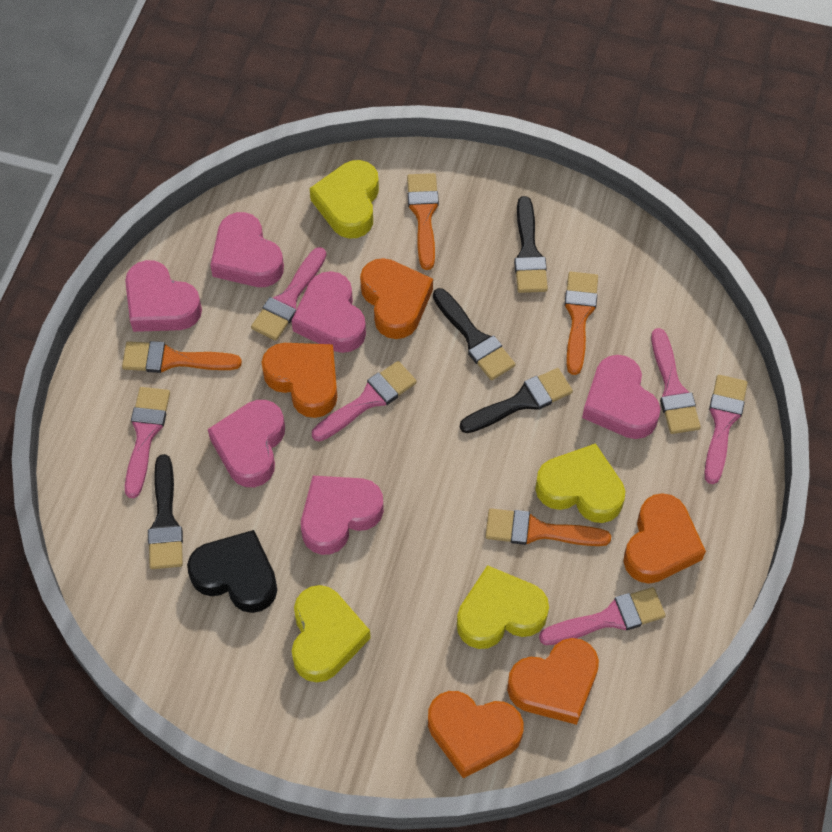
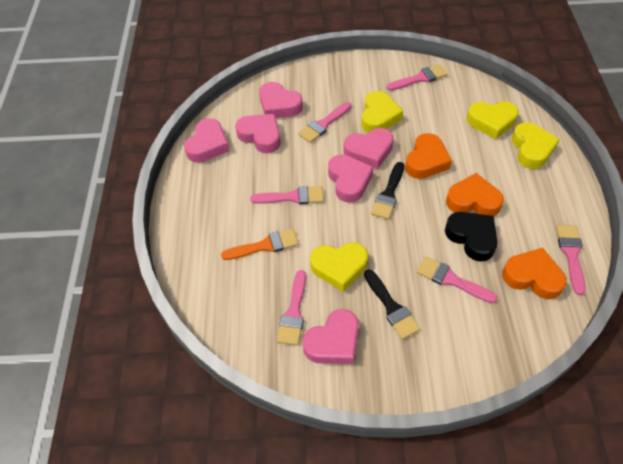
black brush: 4 -> 2
orange brush: 4 -> 1
orange heart: 5 -> 3

